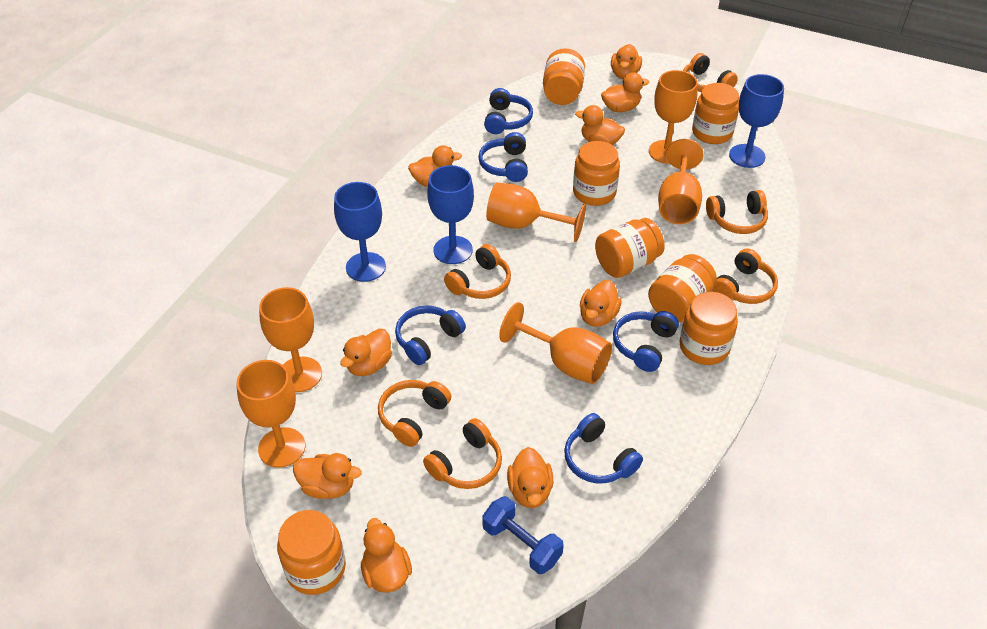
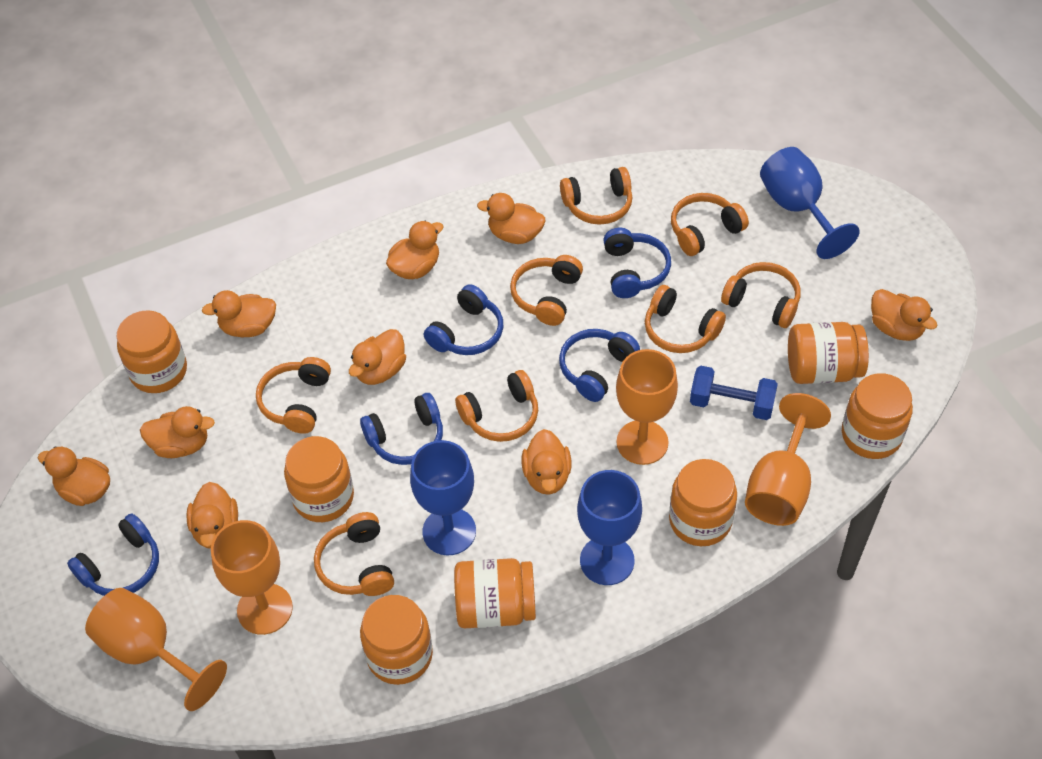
orange goblet: 6 -> 4
orange headphones: 6 -> 8

